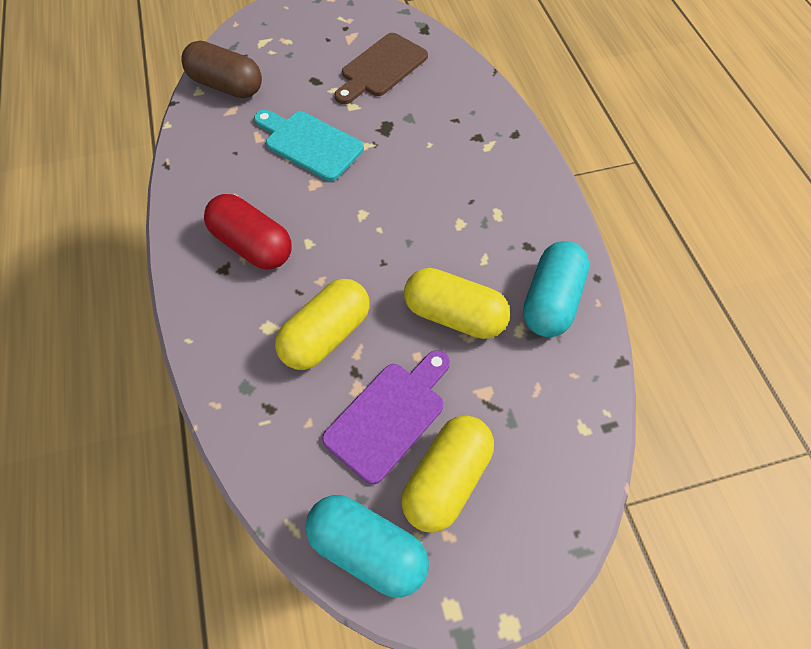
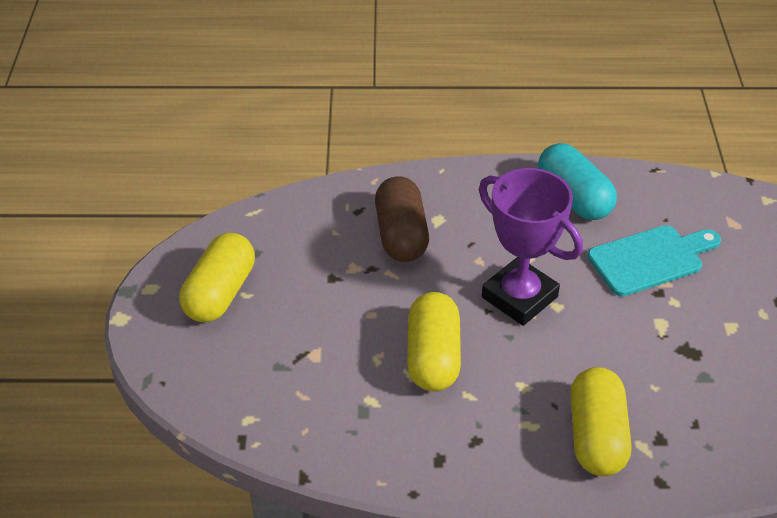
brown cutting board: 1 -> 0
purple cutting board: 1 -> 0
purple trophy: 0 -> 1
red capsule: 1 -> 0
turquoise capsule: 2 -> 1

